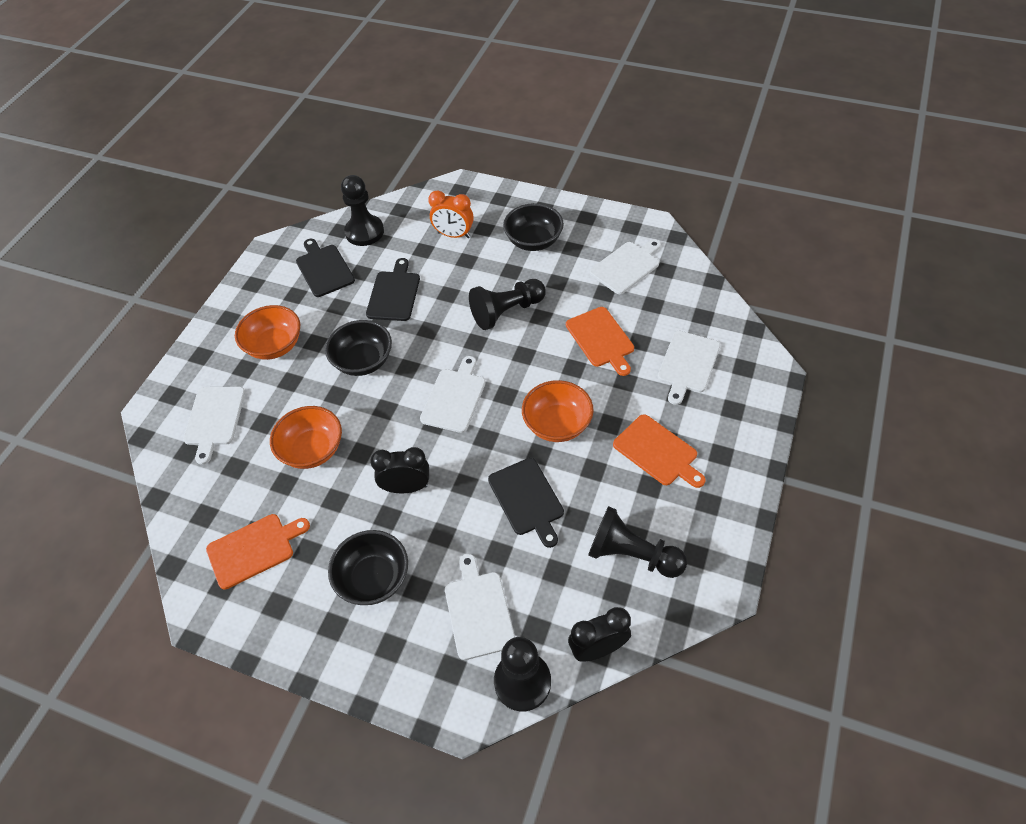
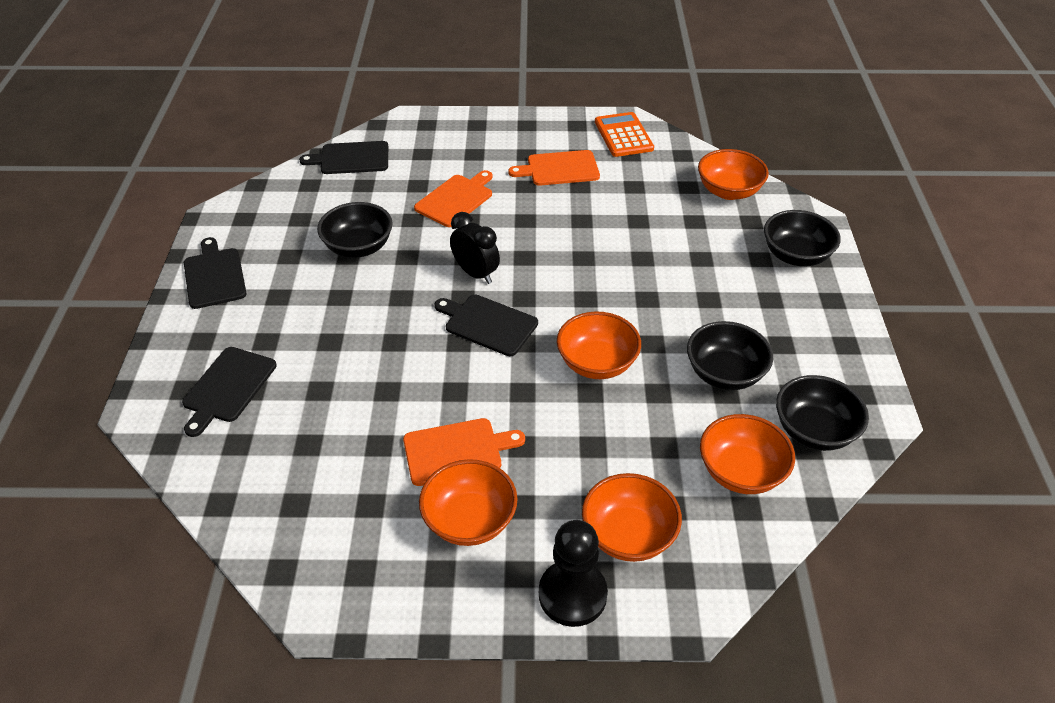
black bowl: 3 -> 4
black clock: 2 -> 1
black cutting board: 3 -> 4
black pawn: 4 -> 1
orange bowl: 3 -> 5
orange calculator: 0 -> 1
orange clock: 1 -> 0
white cutting board: 5 -> 0

